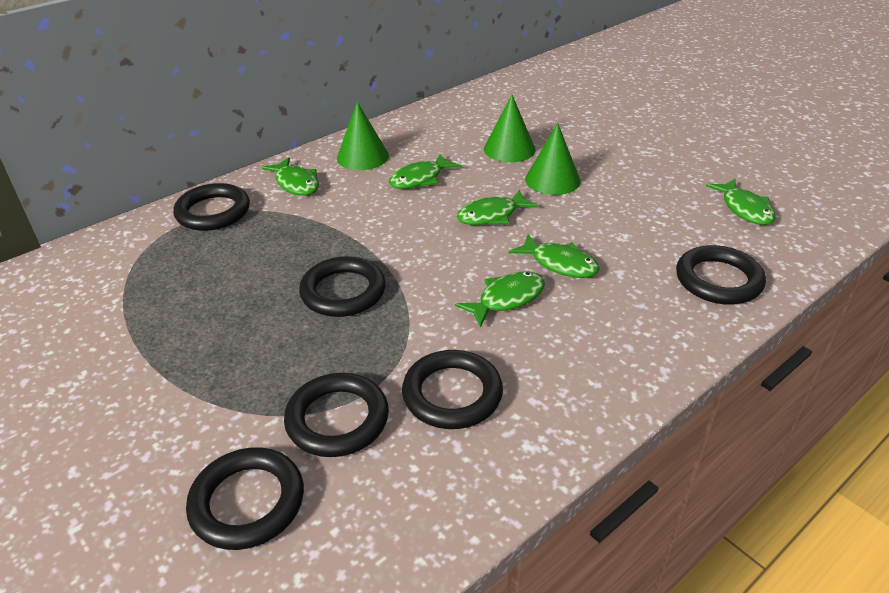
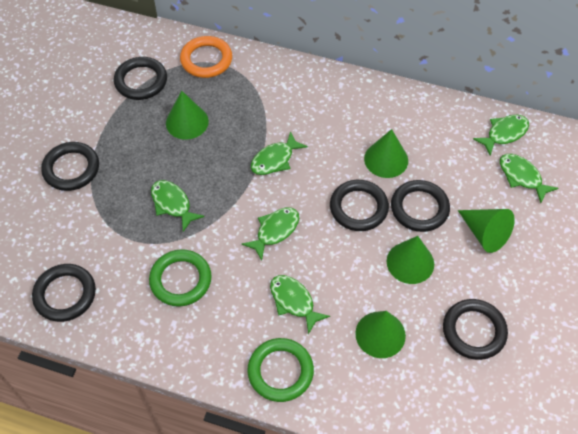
green cone: 3 -> 5
green ring: 0 -> 2
orange ring: 0 -> 1

